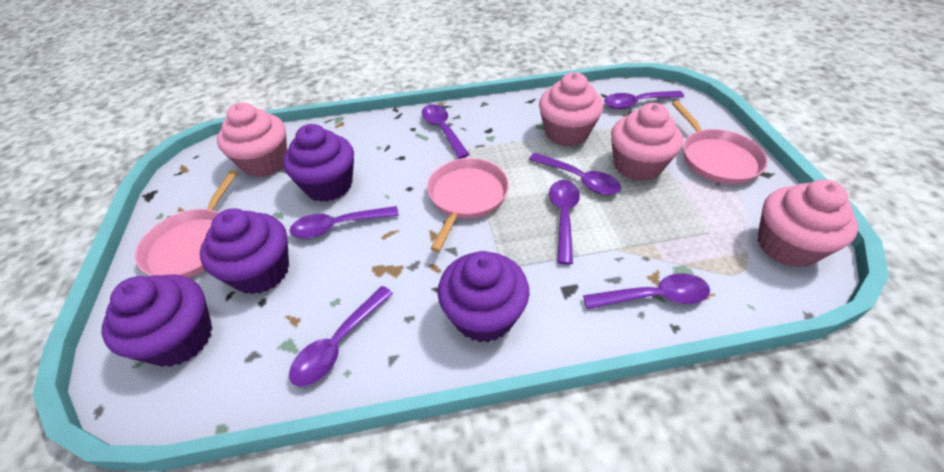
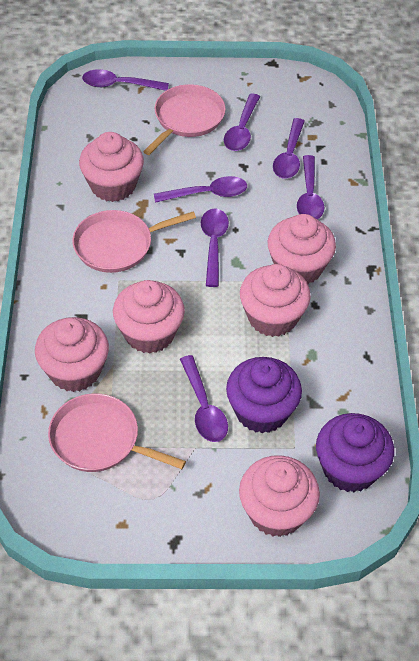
pink cupcake: 4 -> 6
purple cupcake: 4 -> 2

